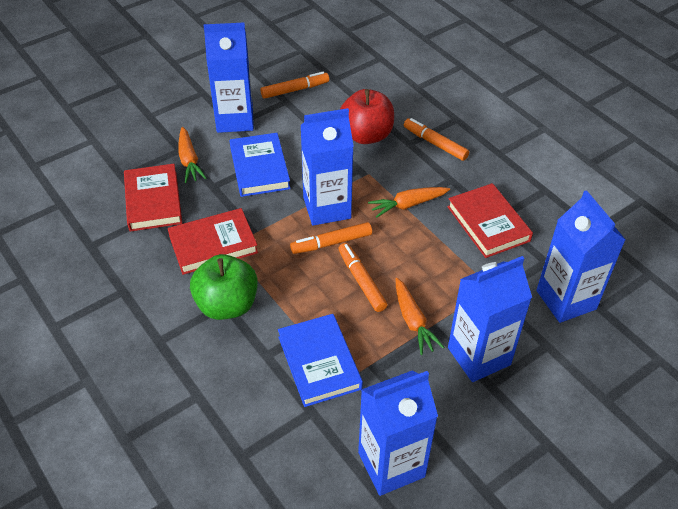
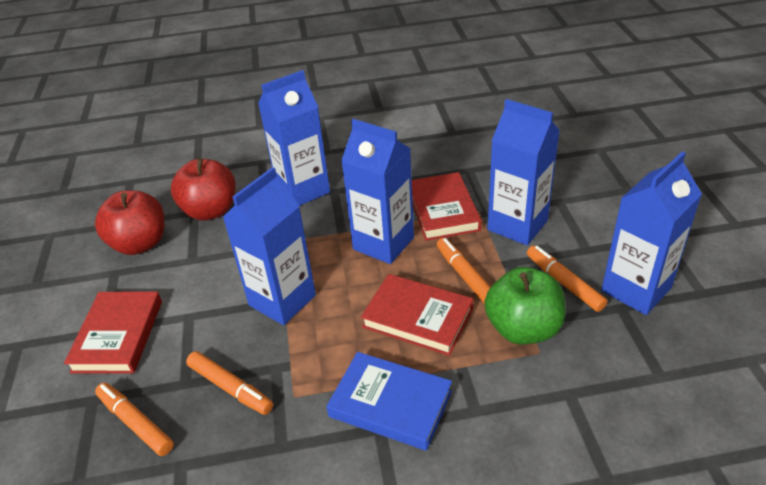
blue book: 2 -> 1
orange carrot: 3 -> 0
red apple: 1 -> 2

